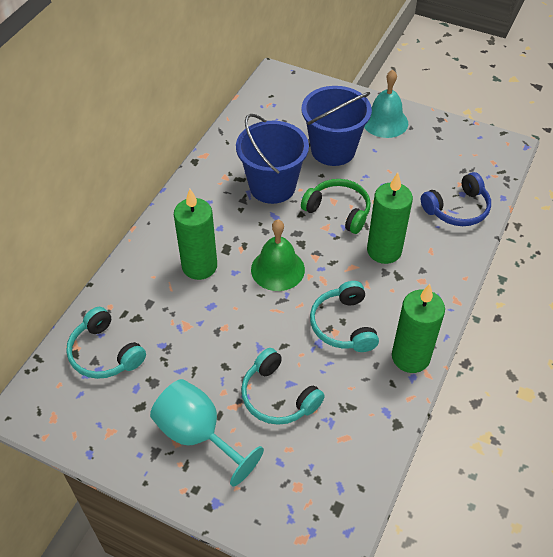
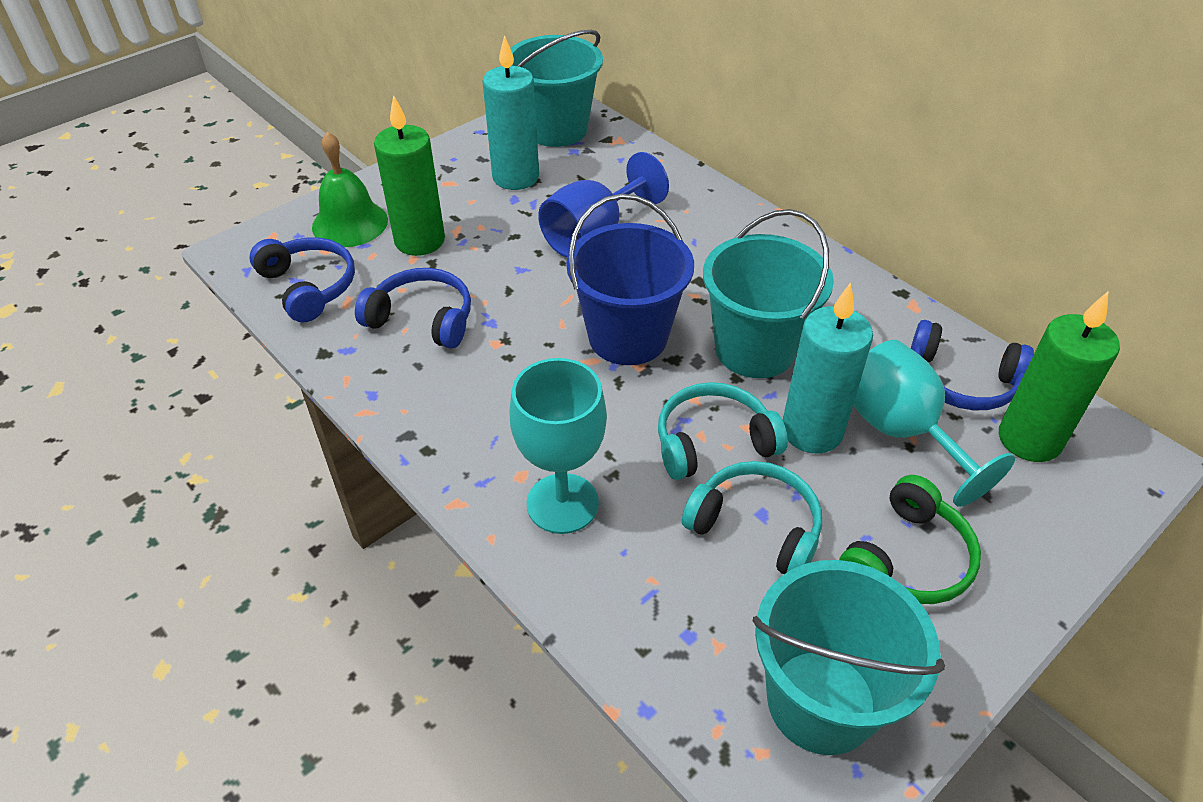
blue bucket: 2 -> 1
blue goblet: 0 -> 1
blue headphones: 1 -> 3
green candle: 3 -> 2
turquoise bell: 1 -> 0
turquoise bucket: 0 -> 3
turquoise candle: 0 -> 2
turquoise goblet: 1 -> 2
turquoise headphones: 3 -> 2

